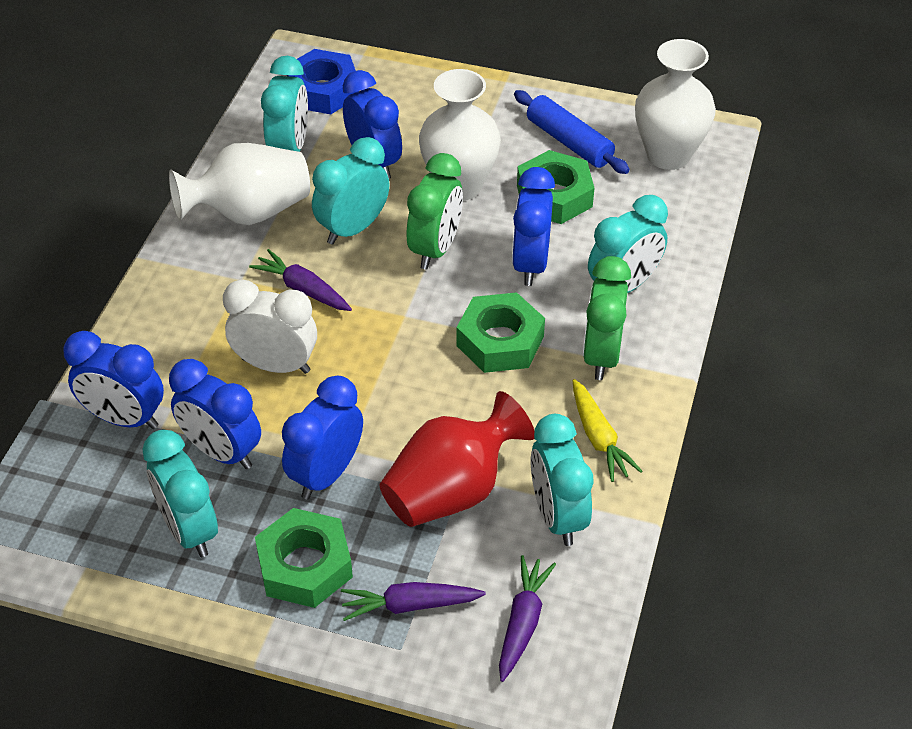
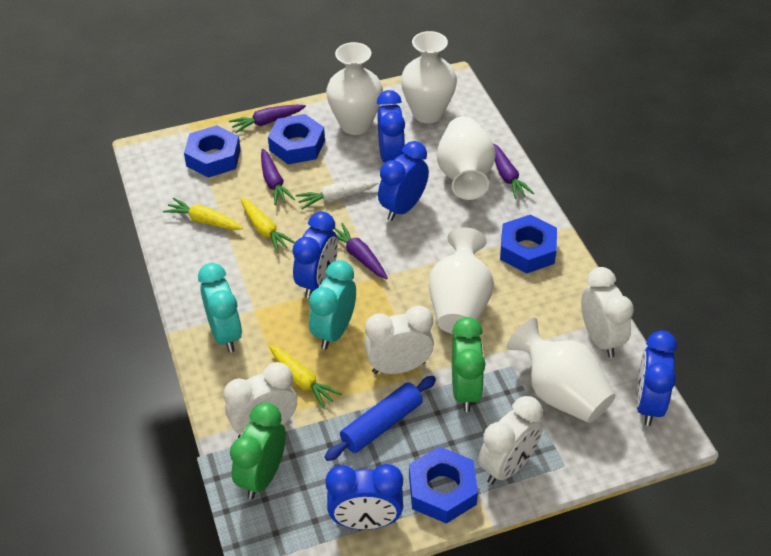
blue nut: 1 -> 4
green nut: 3 -> 0
purple carrot: 3 -> 4
red vase: 1 -> 0
turquoise clock: 5 -> 2
white carrot: 0 -> 1
white clock: 1 -> 4
white vase: 3 -> 5
yellow carrot: 1 -> 3

